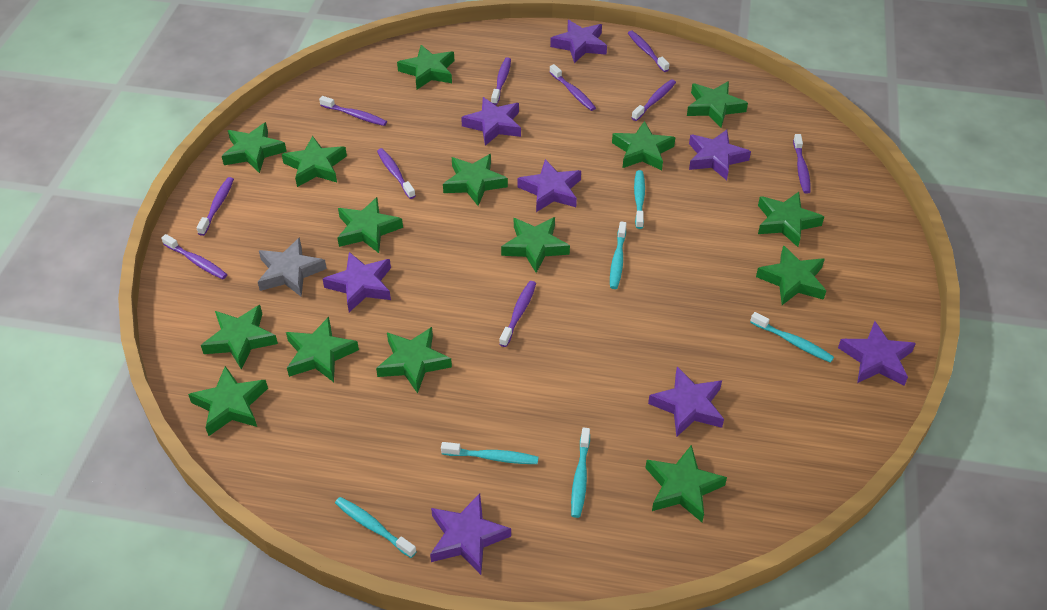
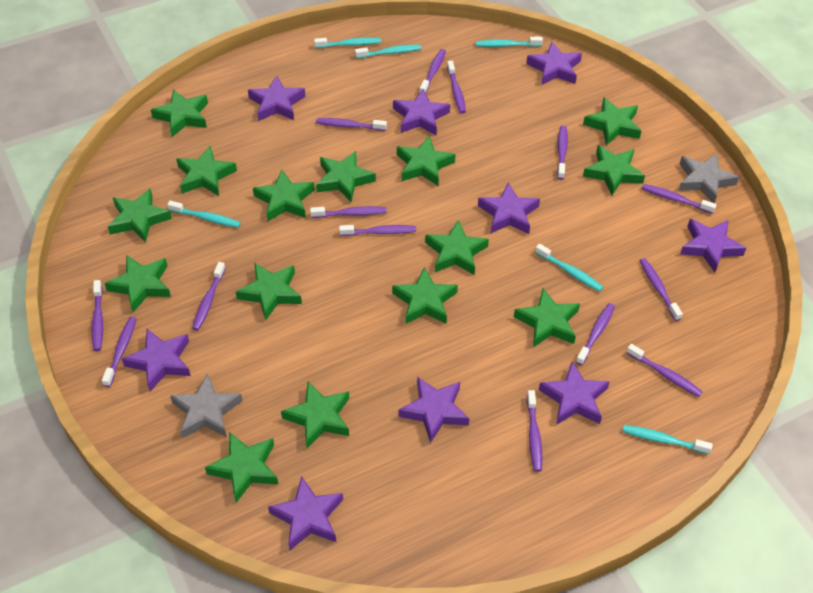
grey star: 1 -> 2
purple star: 8 -> 9
purple toothbrush: 10 -> 14

